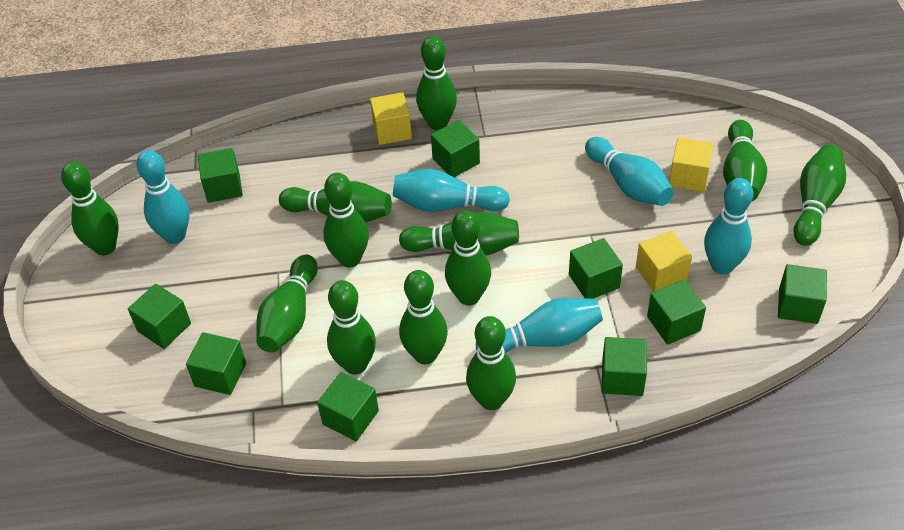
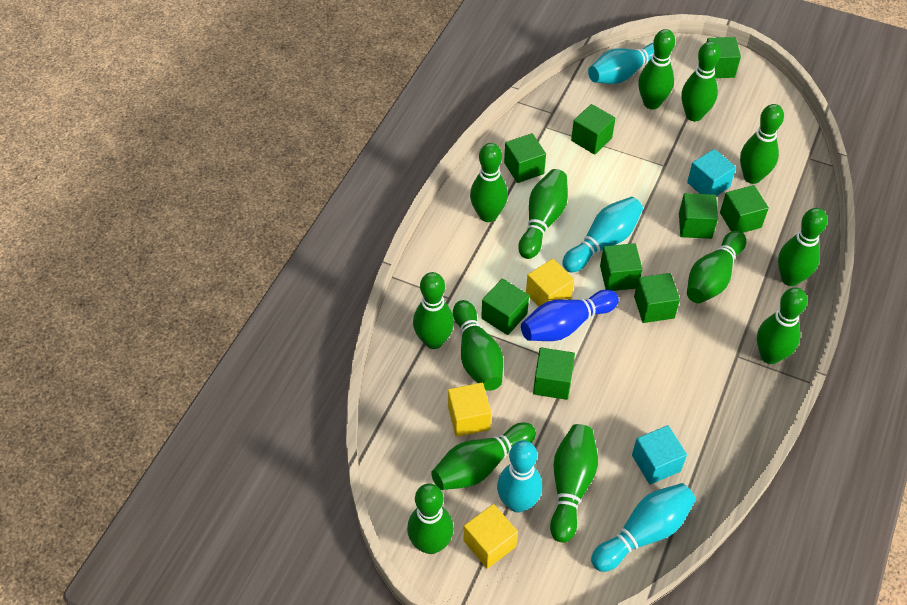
blue bowling pin: 0 -> 1
green bowling pin: 12 -> 13
turquoise bowling pin: 5 -> 4
turquoise cube: 0 -> 2

